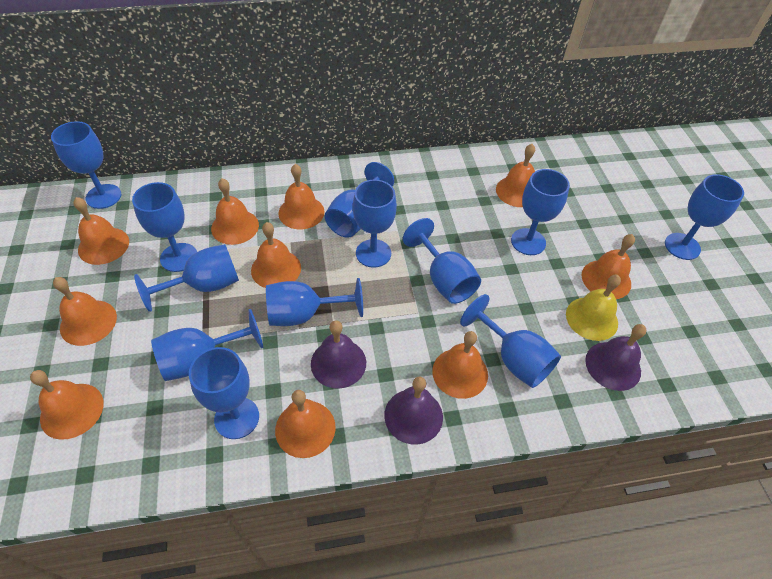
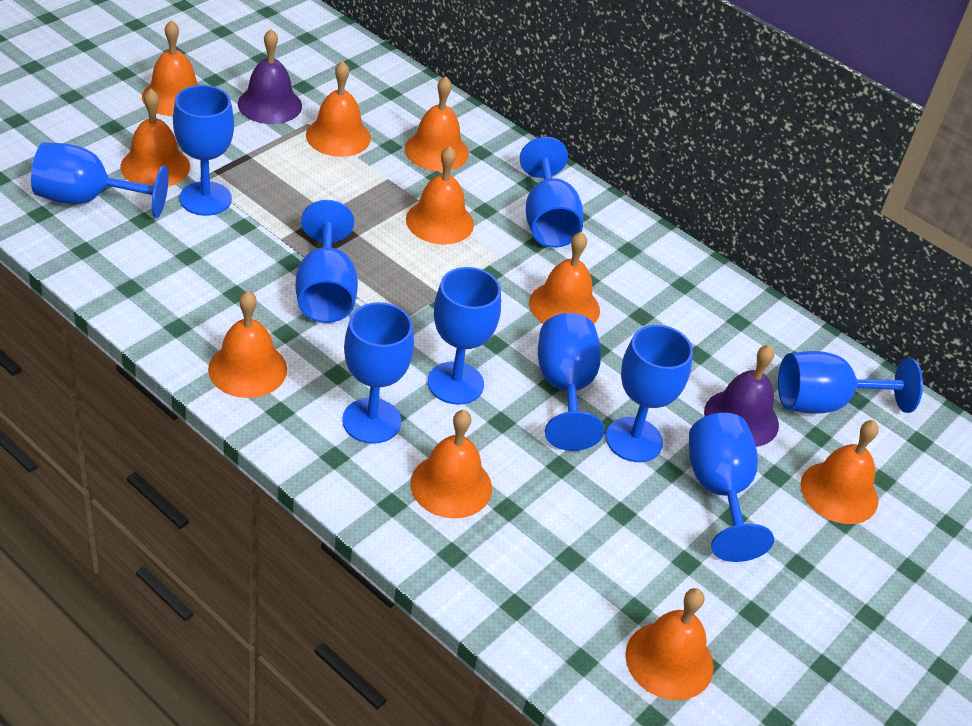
blue goblet: 12 -> 10
purple bell: 3 -> 2
yellow bell: 1 -> 0

